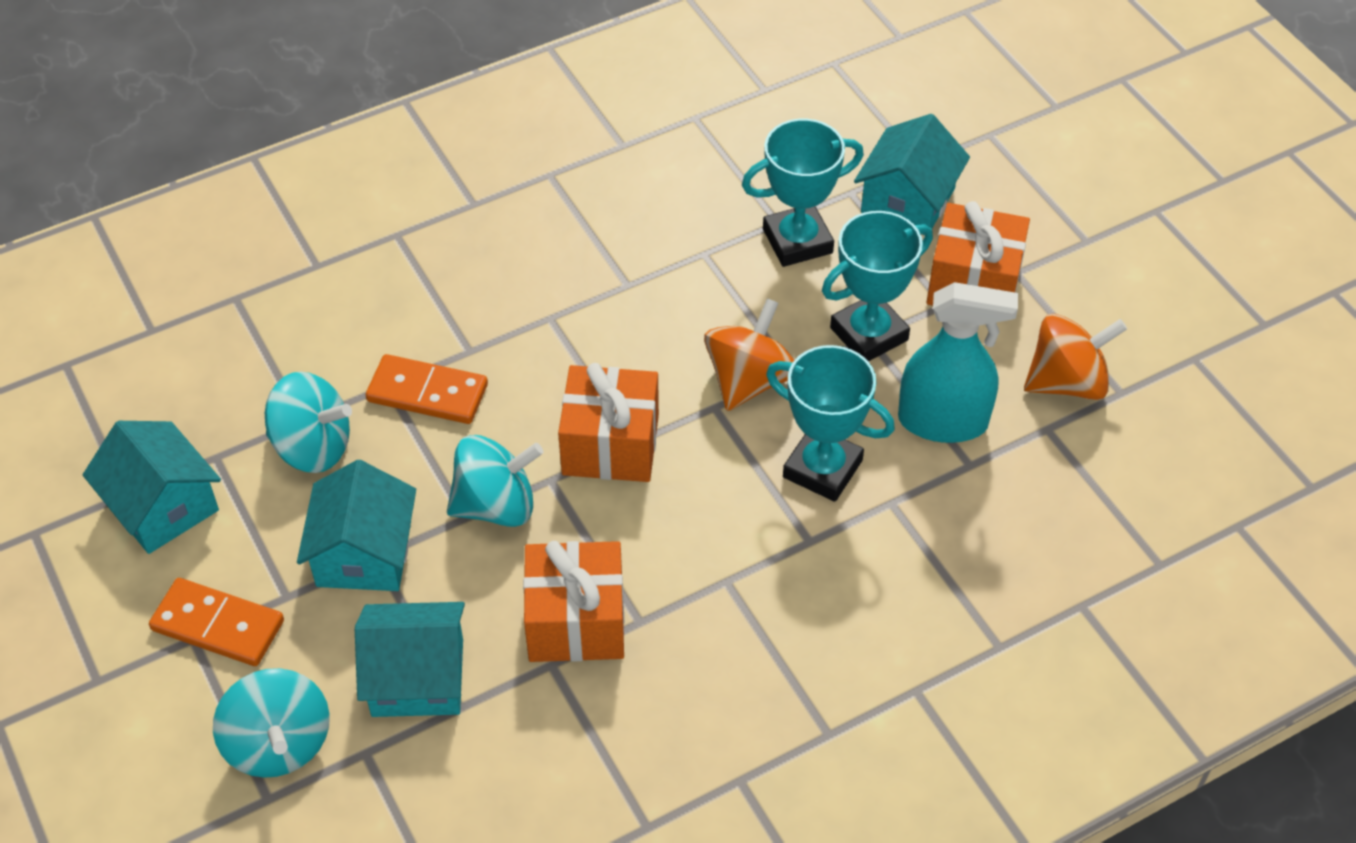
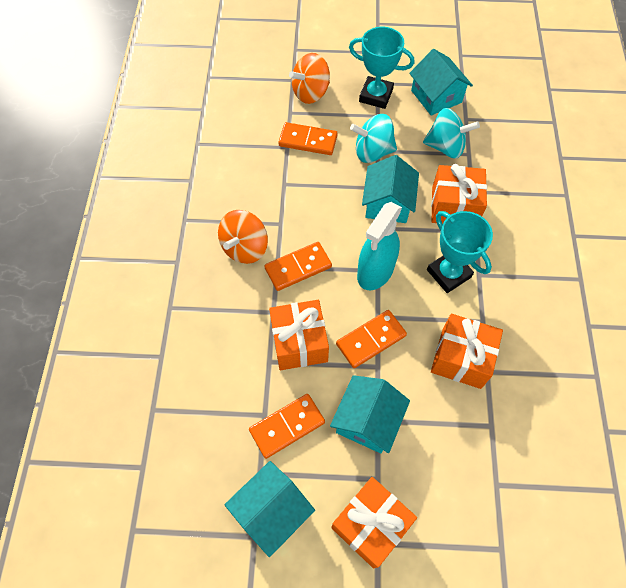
orange domino: 2 -> 4
orange gift: 3 -> 4
turquoise spinning top: 3 -> 2
turquoise trophy: 3 -> 2

